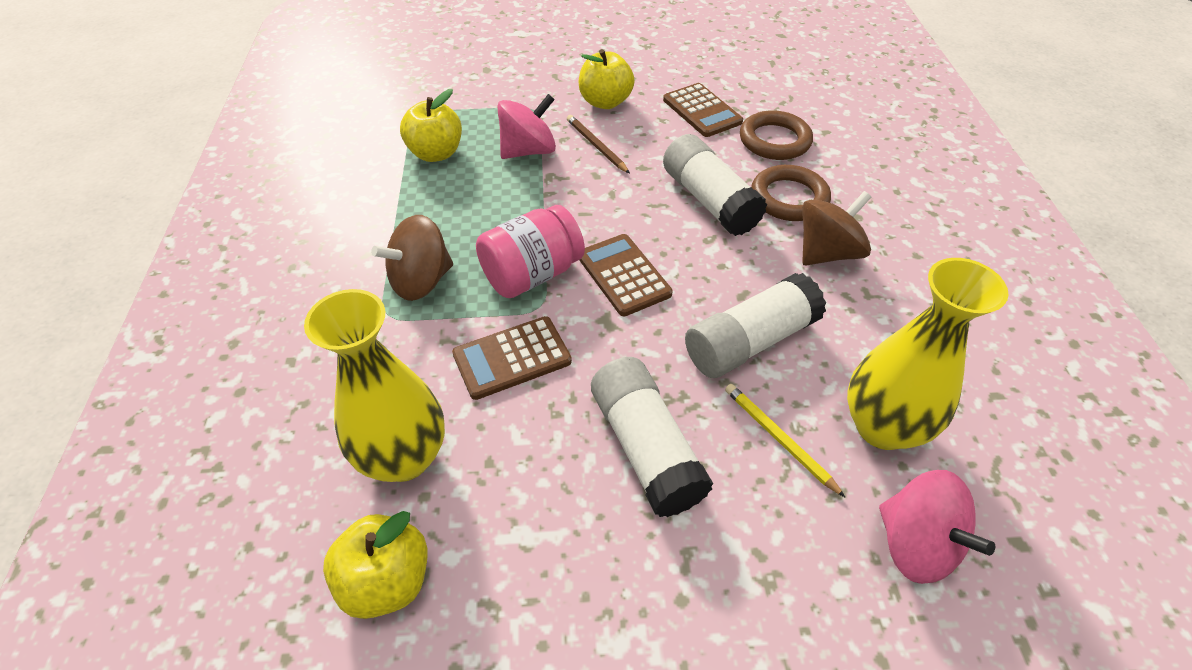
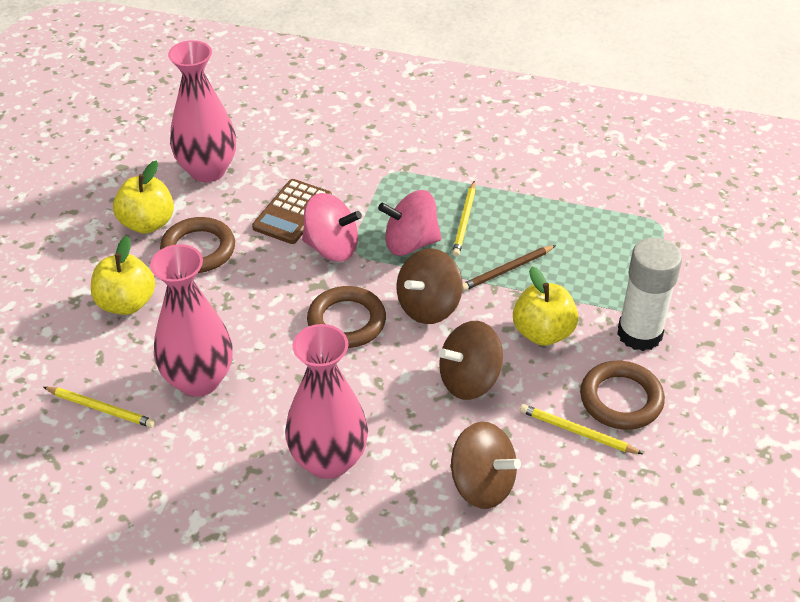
brown calculator: 3 -> 1
brown ring: 2 -> 3
brown spinning top: 2 -> 3
pink jar: 1 -> 0
pink vase: 0 -> 3
white glue stick: 3 -> 1
yellow pencil: 1 -> 3
yellow vase: 2 -> 0

